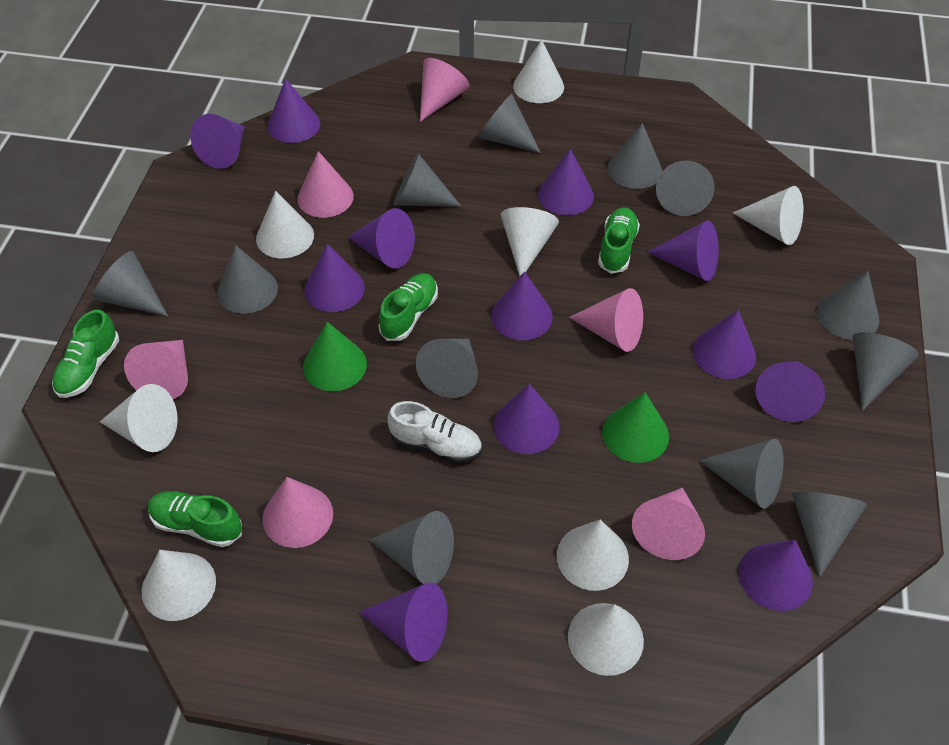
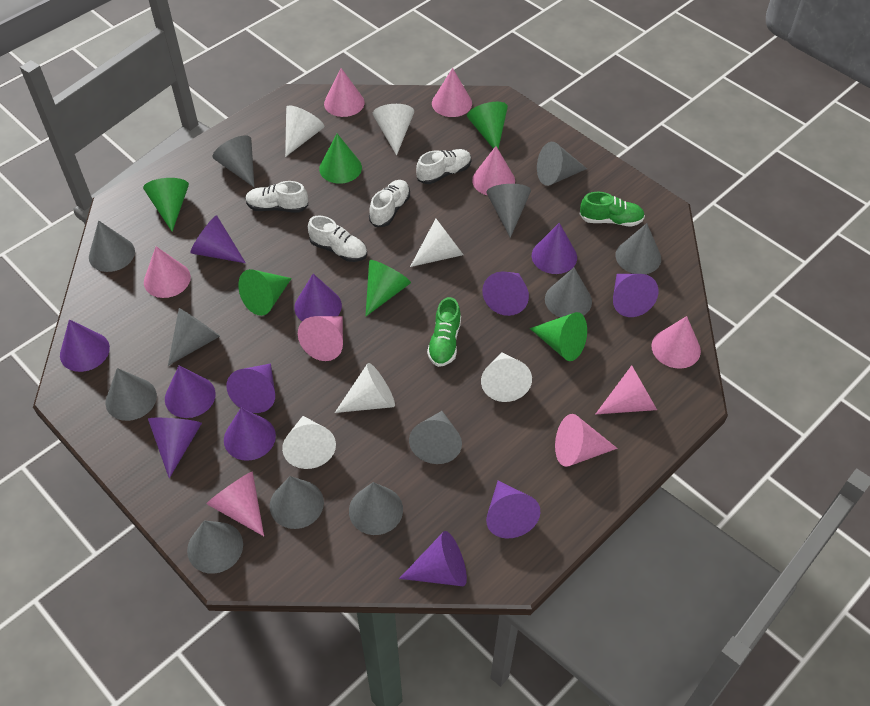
green cone: 2 -> 6
green shoe: 4 -> 2
pink cone: 6 -> 9
white cone: 8 -> 6
white shoe: 1 -> 4

